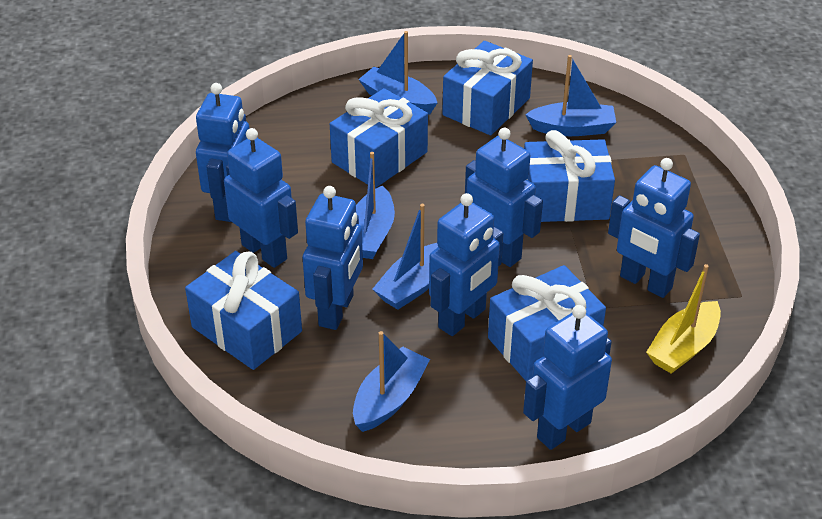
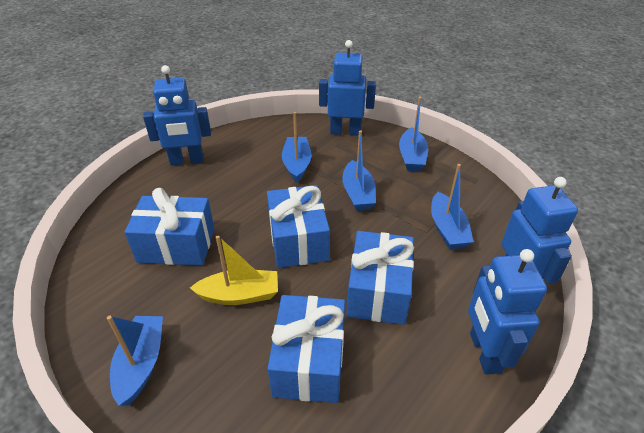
blue gift: 5 -> 4
blue robot: 7 -> 4

